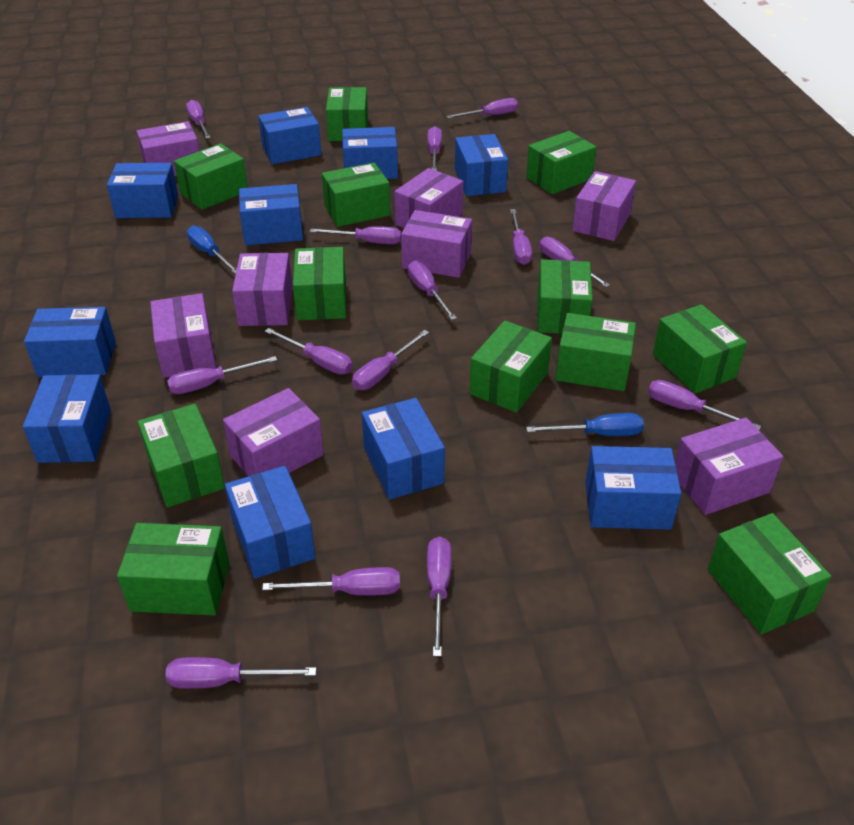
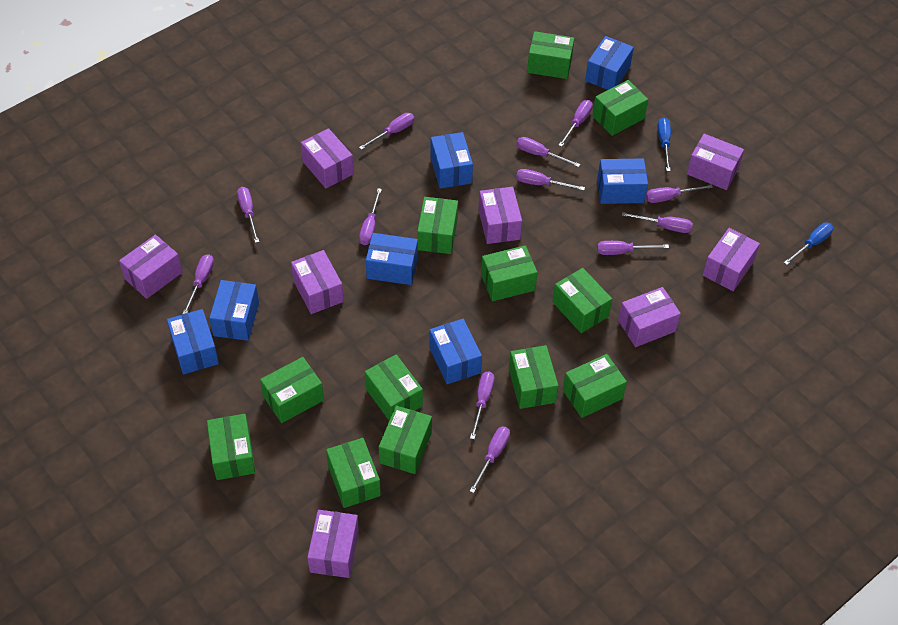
blue box: 10 -> 7
purple screwdriver: 14 -> 12

